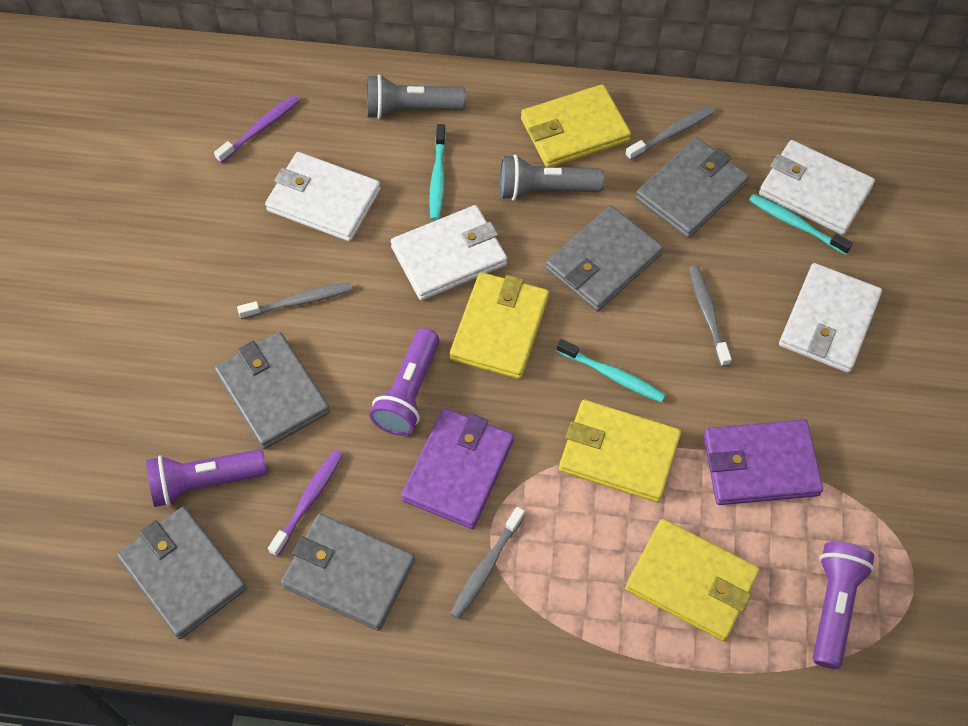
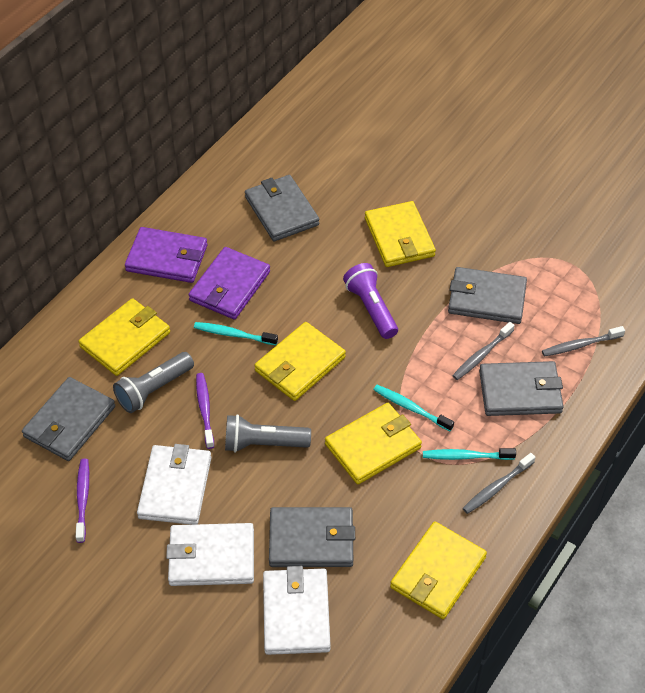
grey toothbrush: 4 -> 3
purple flashlight: 3 -> 1
white wallet: 4 -> 3
yellow wallet: 4 -> 5

